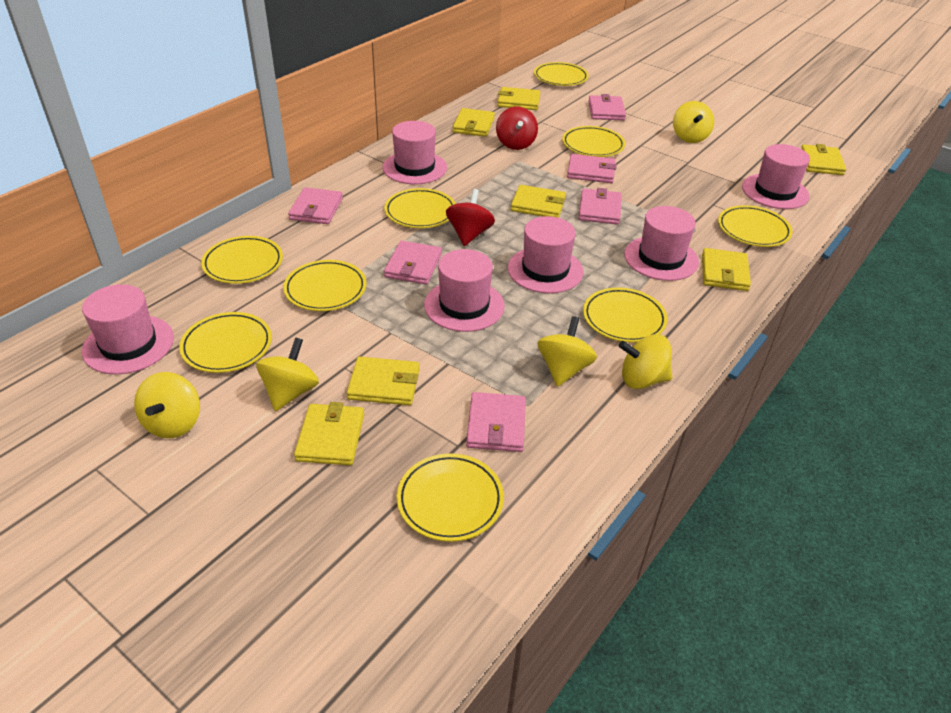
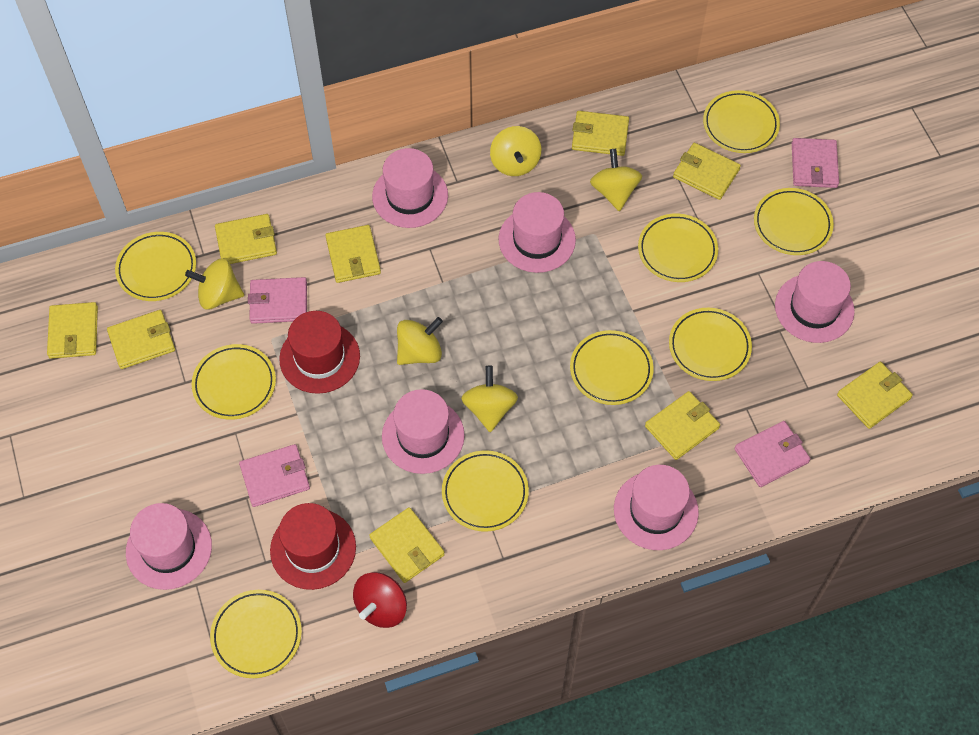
pink wallet: 6 -> 4
red hat: 0 -> 2
red spinning top: 2 -> 1
yellow wallet: 7 -> 9

